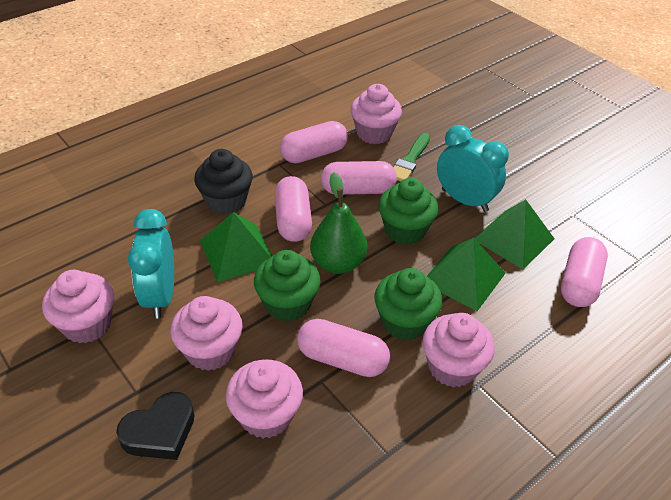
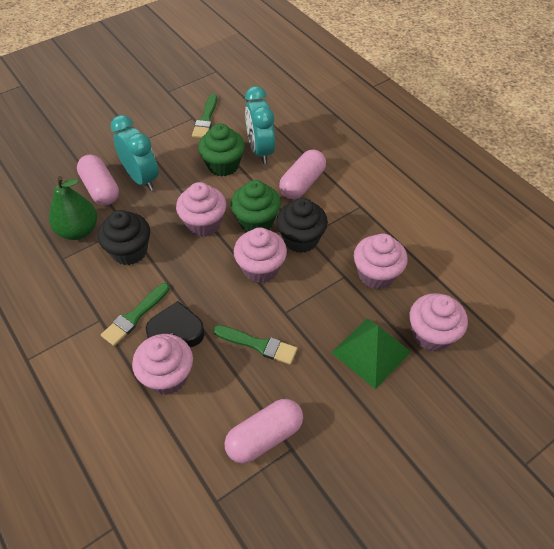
black cupcake: 1 -> 2
green brush: 1 -> 3
green cupcake: 3 -> 2
green pyramid: 3 -> 1
pink capsule: 5 -> 3

